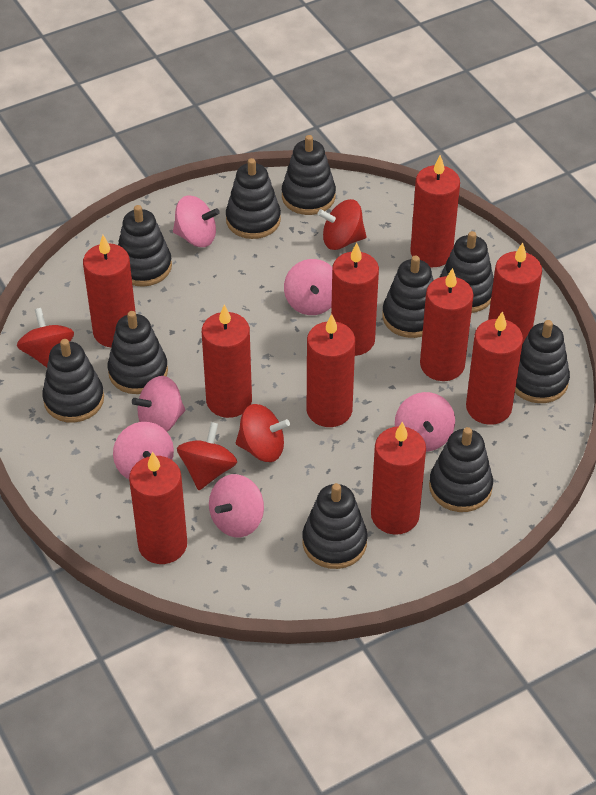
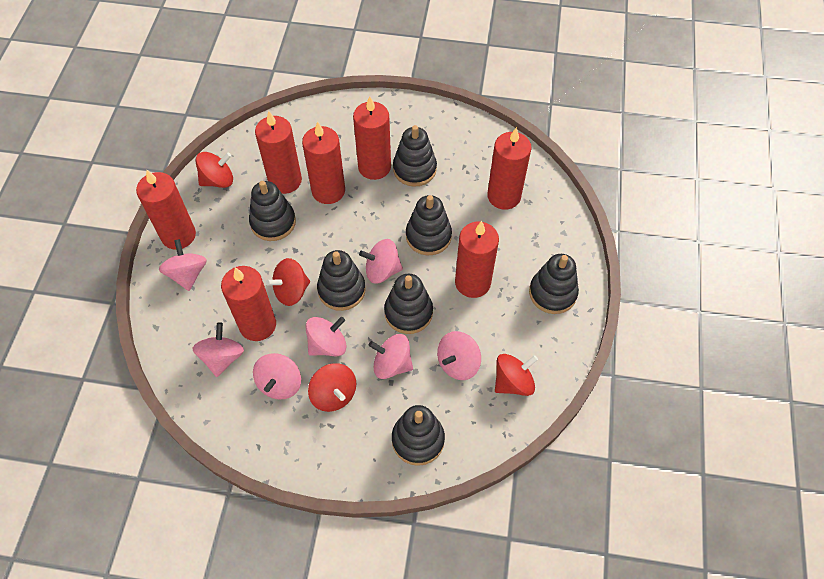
black stacking toy: 10 -> 7
pink spinning top: 6 -> 7
red candle: 10 -> 7

